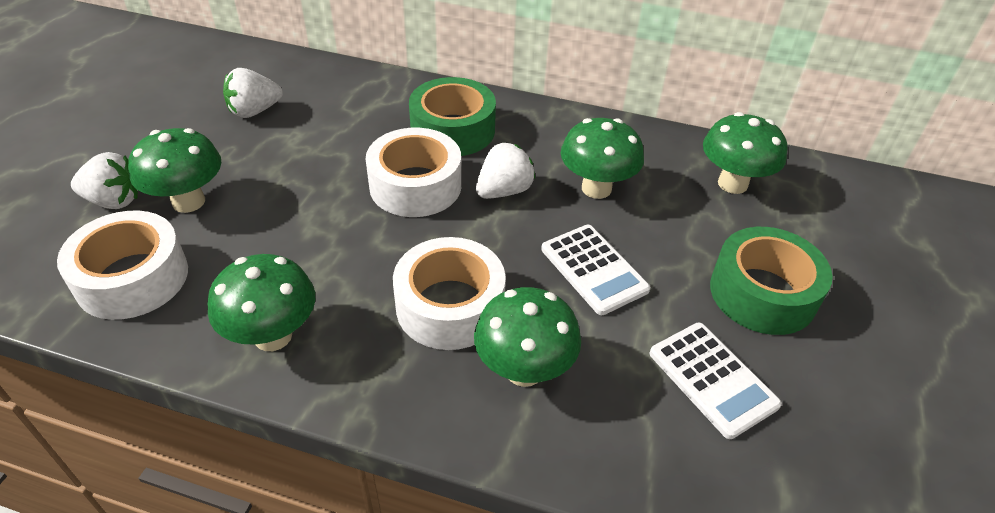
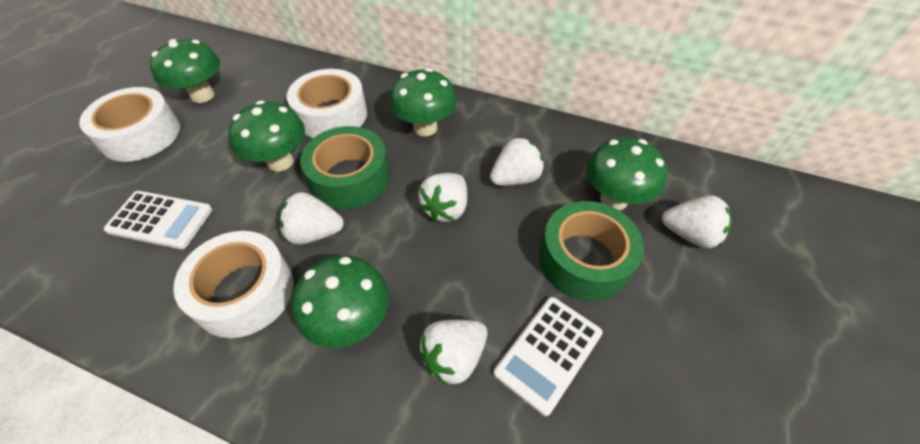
white strawberry: 3 -> 5

